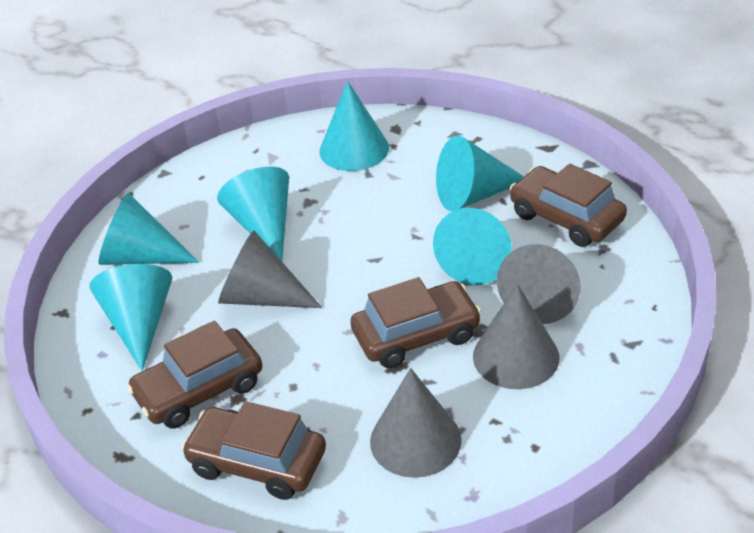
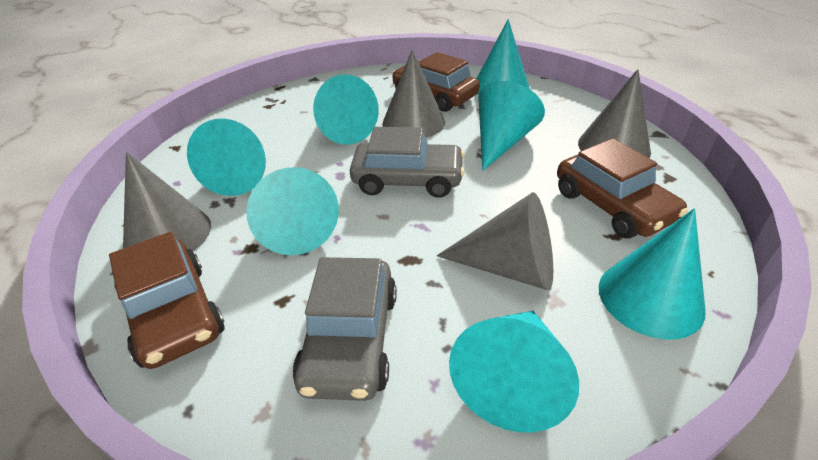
brown car: 4 -> 3
grey car: 0 -> 2
turquoise cone: 6 -> 7

